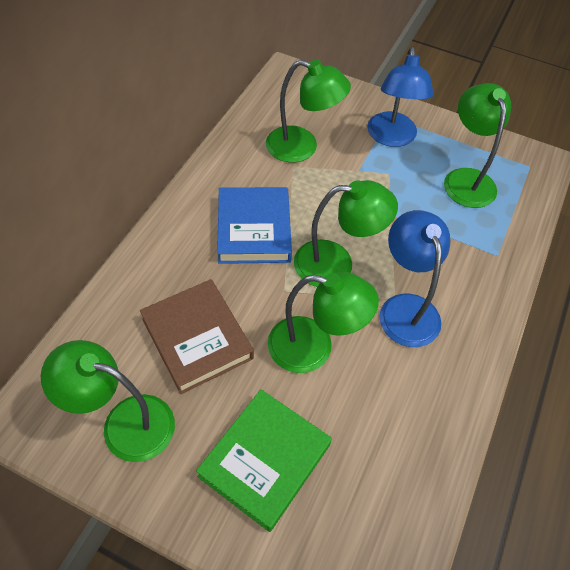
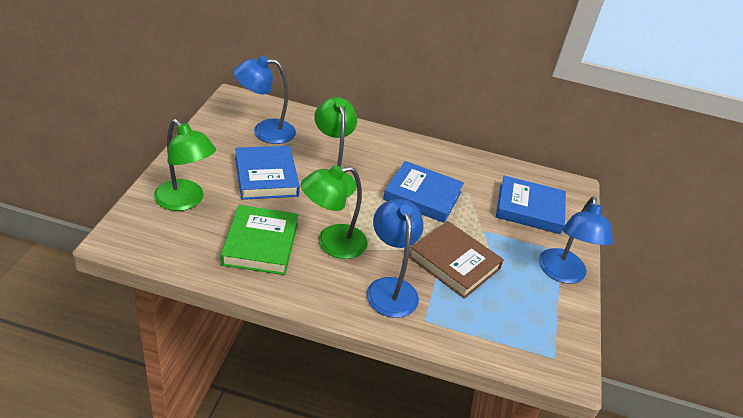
blue book: 1 -> 3
blue lamp: 2 -> 3
green lamp: 5 -> 3

